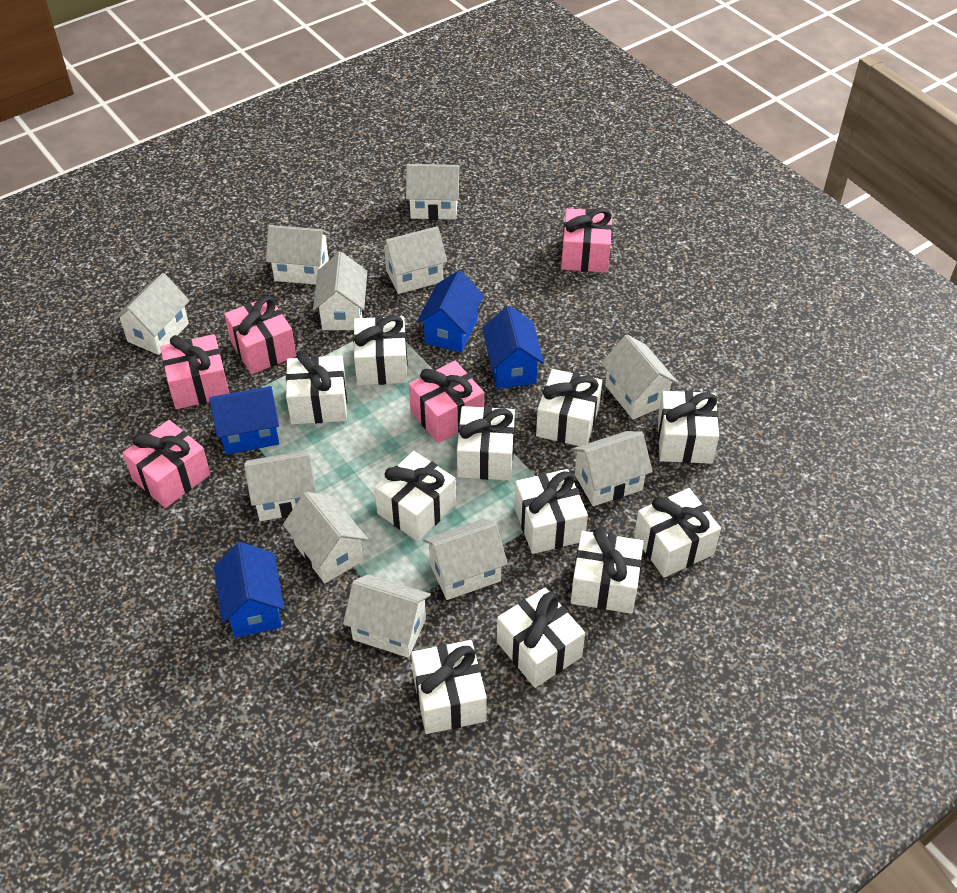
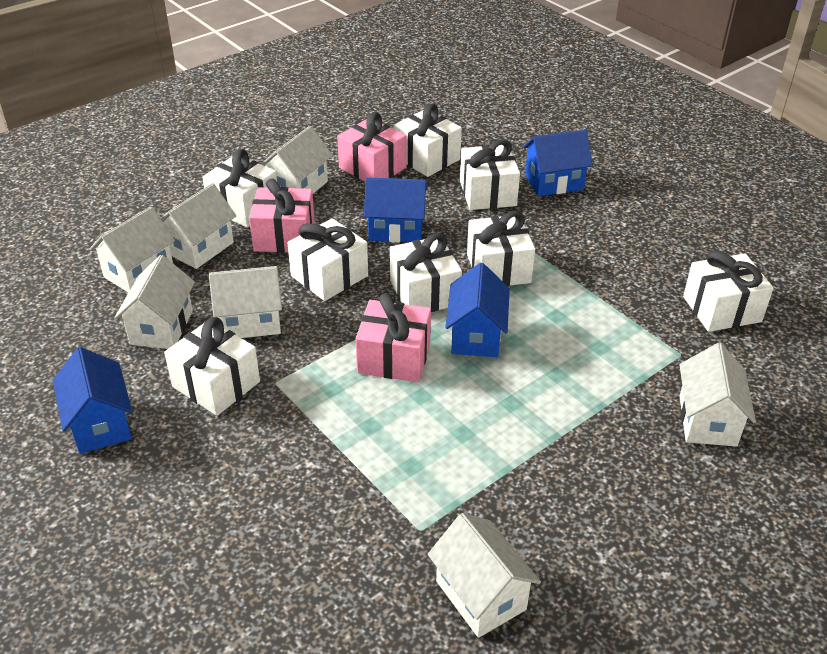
pink gift: 5 -> 3
white gift: 11 -> 8
white house: 11 -> 7

